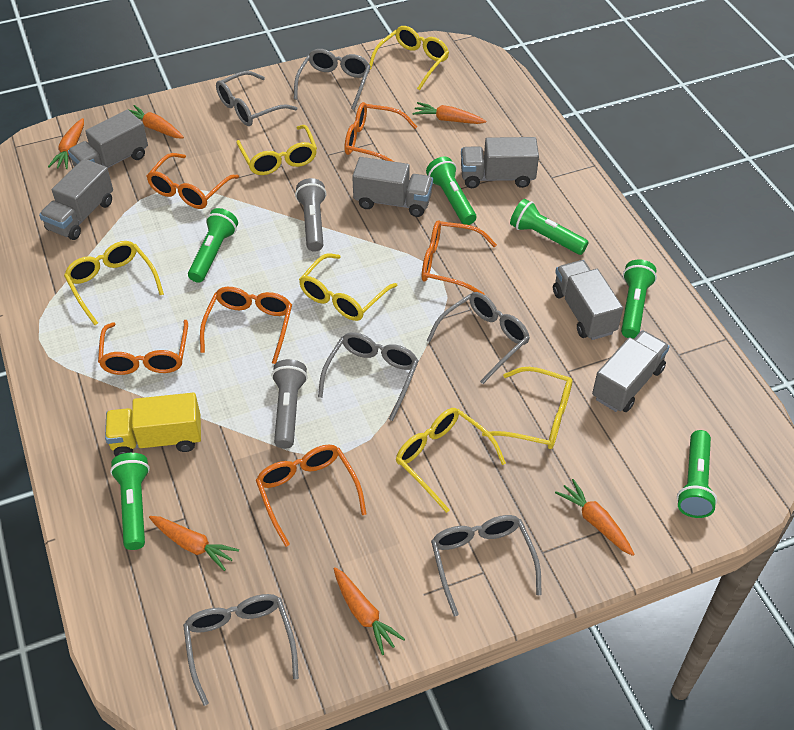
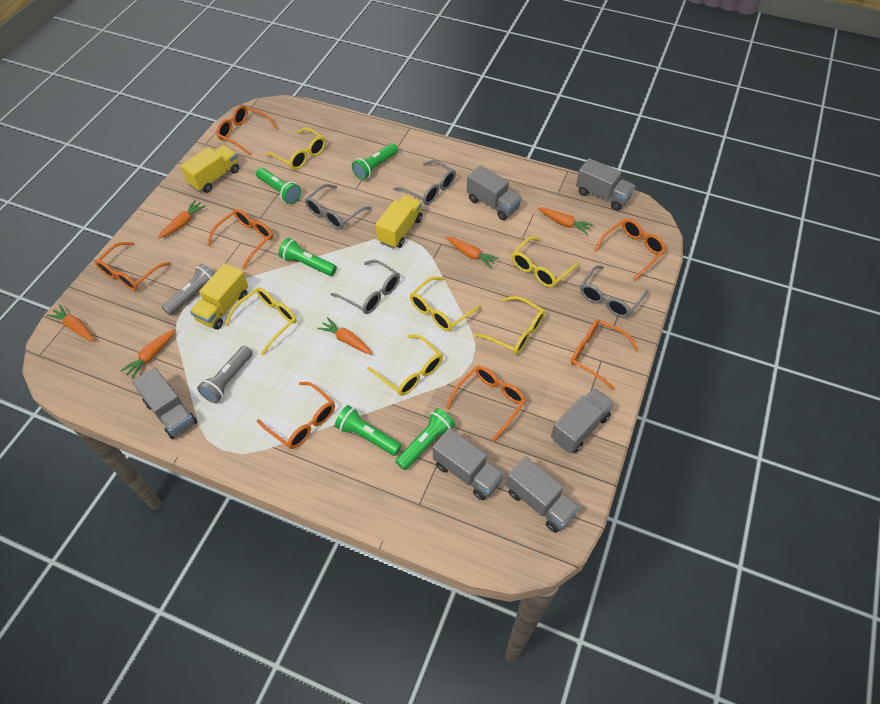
green flashlight: 6 -> 5
grey glasses: 6 -> 4
orange glasses: 6 -> 7
yellow truck: 1 -> 3

